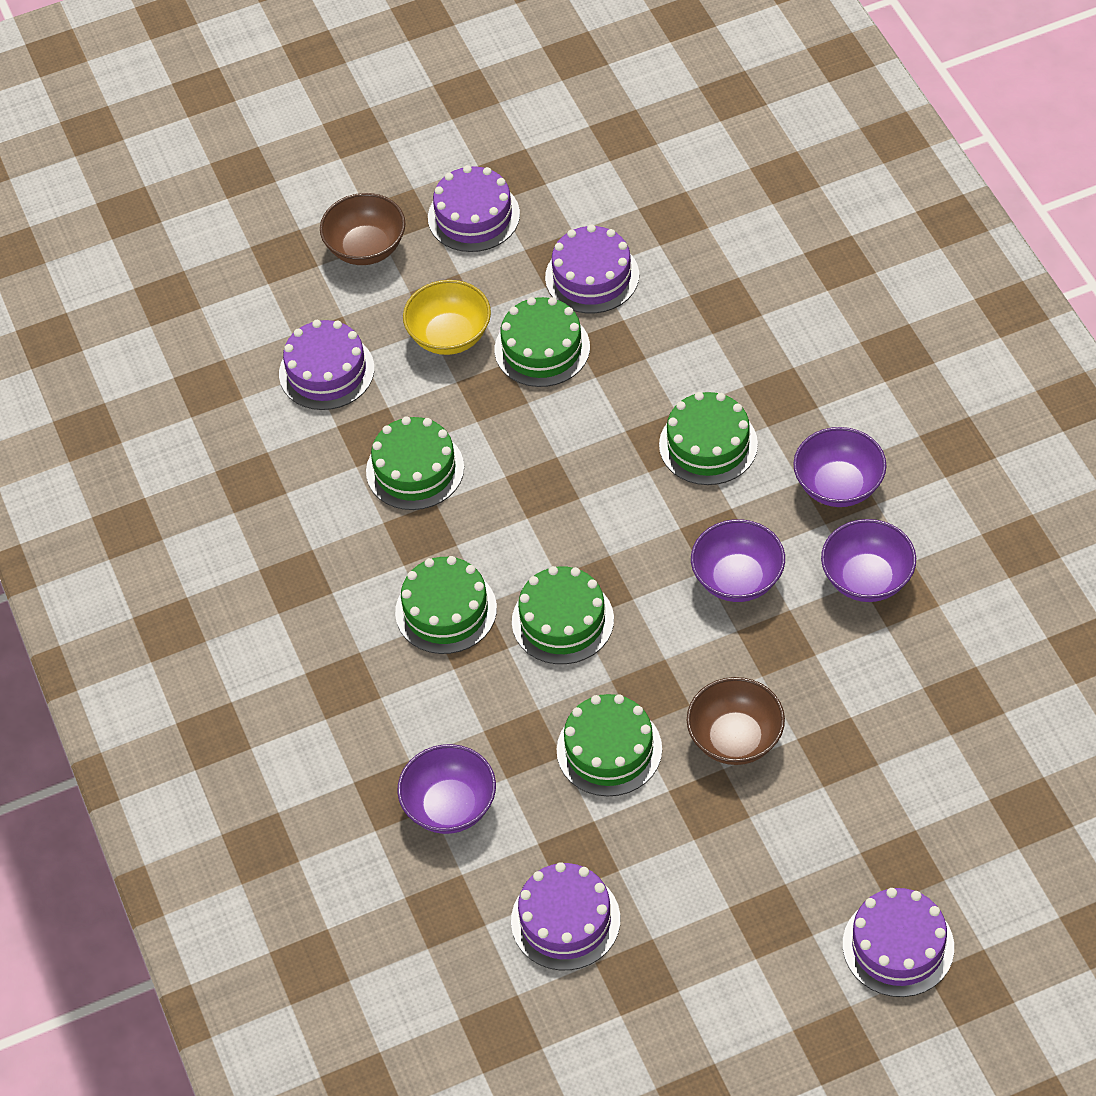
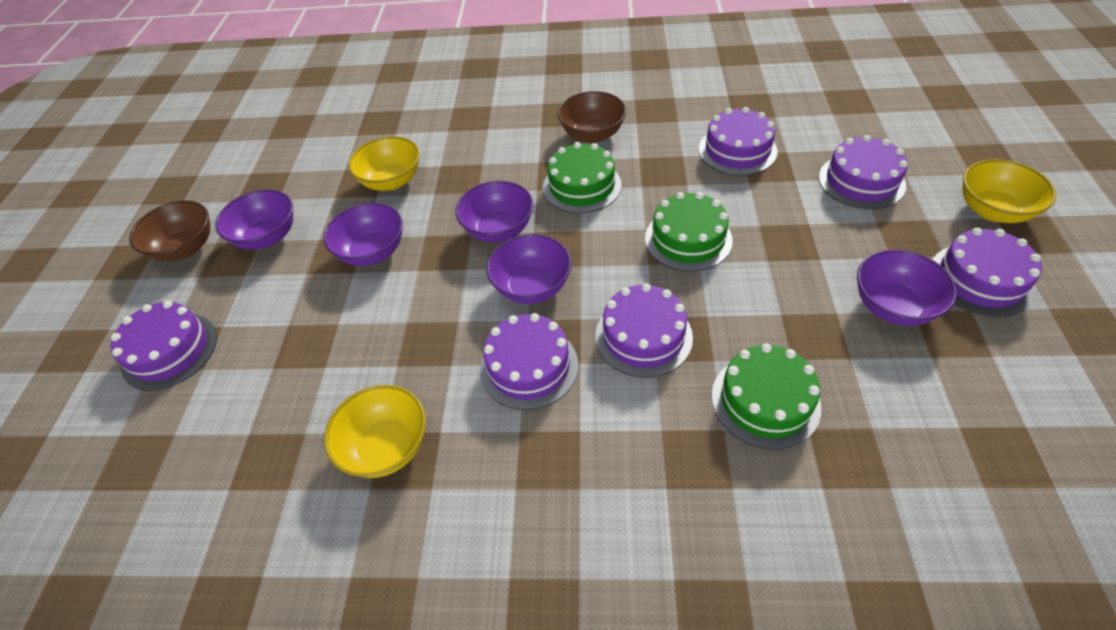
green cake: 6 -> 3
purple bowl: 4 -> 5
purple cake: 5 -> 6
yellow bowl: 1 -> 3

